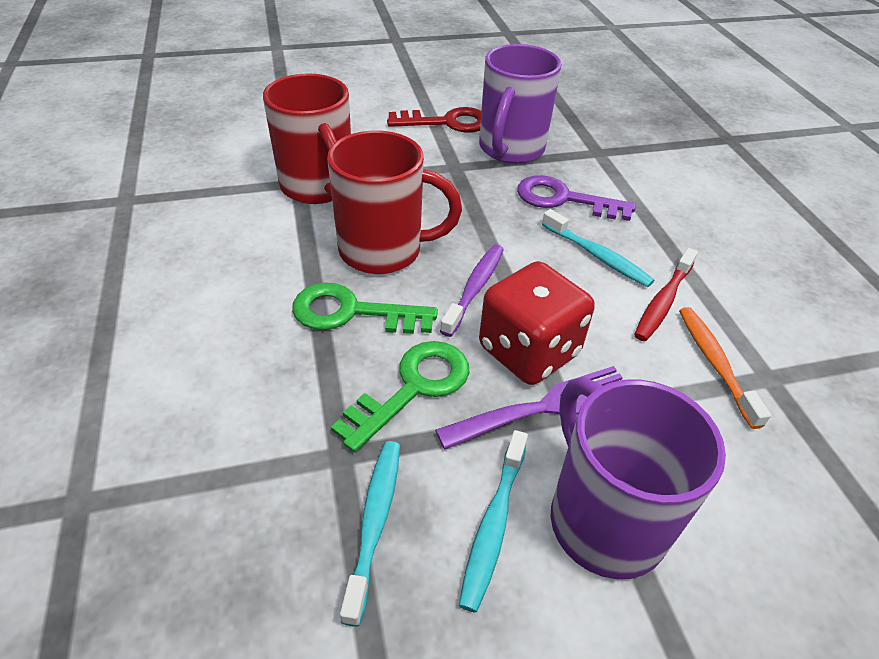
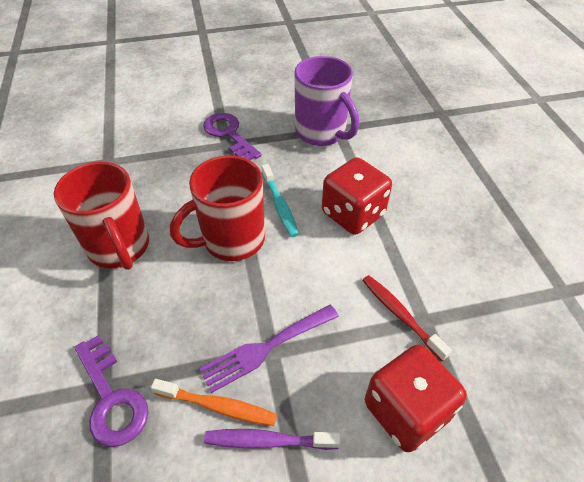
green key: 2 -> 0
purple key: 1 -> 2
purple mug: 2 -> 1
red dice: 1 -> 2
red key: 1 -> 0
turquoise toothbrush: 3 -> 1

